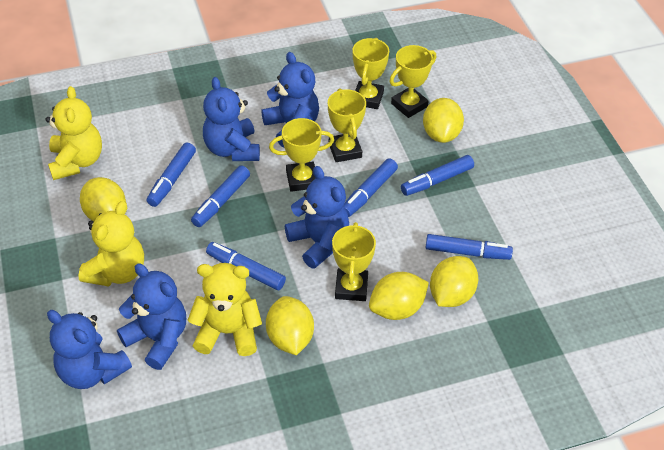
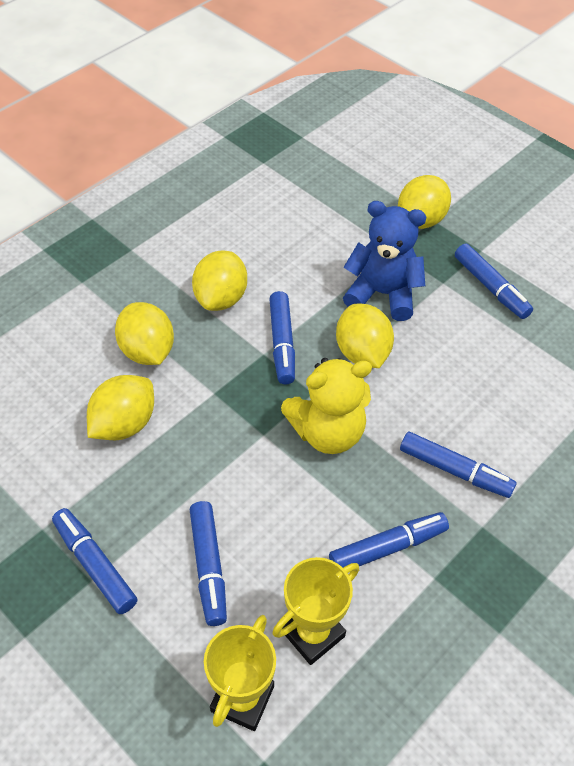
blue teddy bear: 5 -> 1
yellow teddy bear: 3 -> 1
yellow trophy: 5 -> 2

